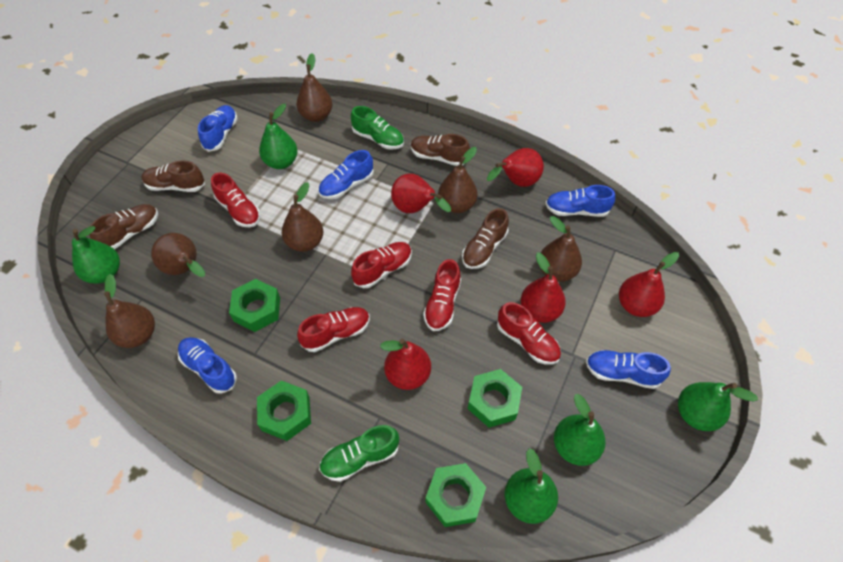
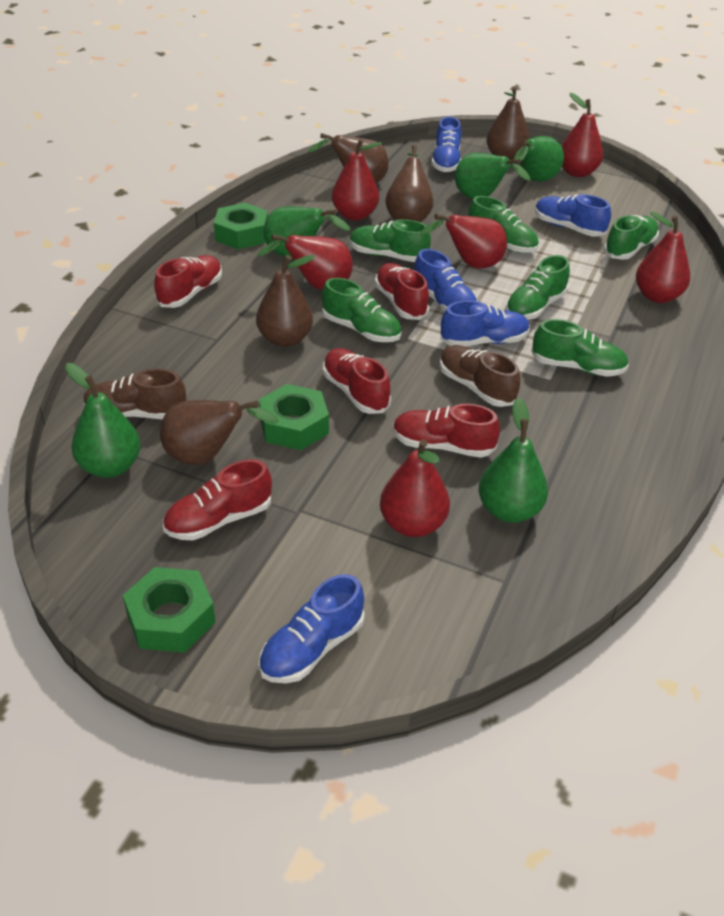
brown pear: 6 -> 5
brown shoe: 4 -> 2
green nut: 4 -> 3
green shoe: 2 -> 6
red pear: 5 -> 6

